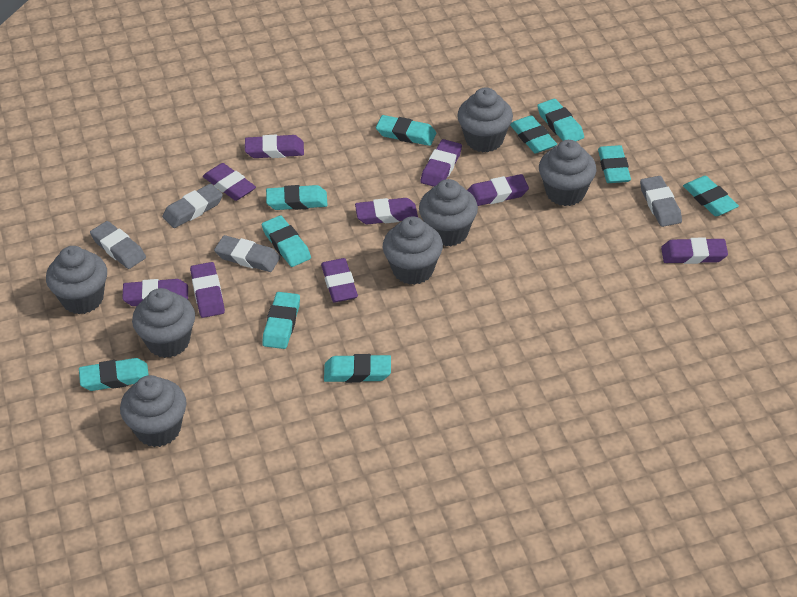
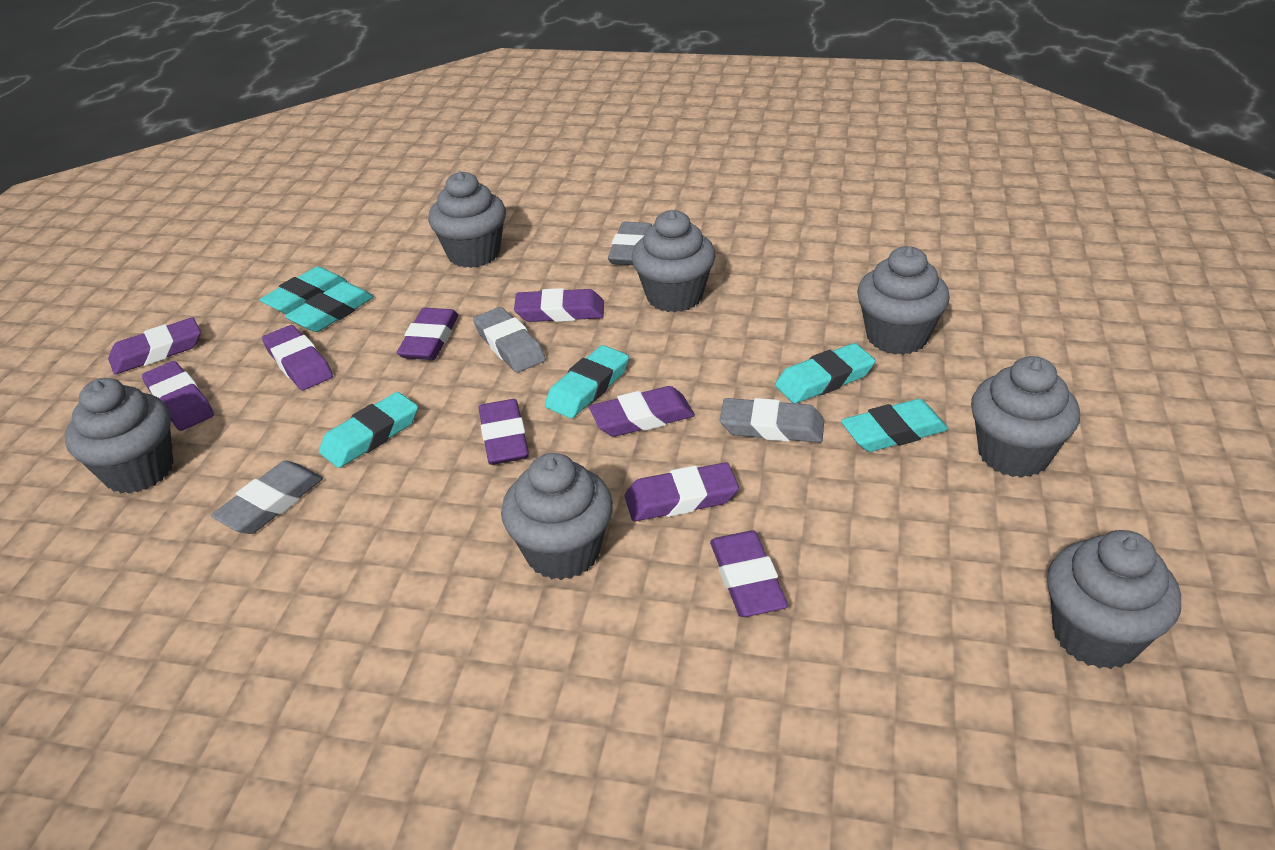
turquoise eraser: 10 -> 6

